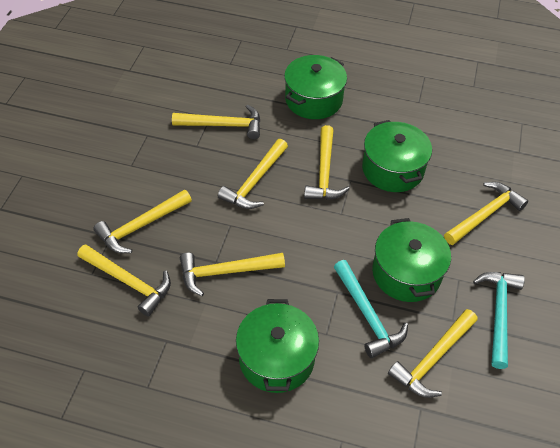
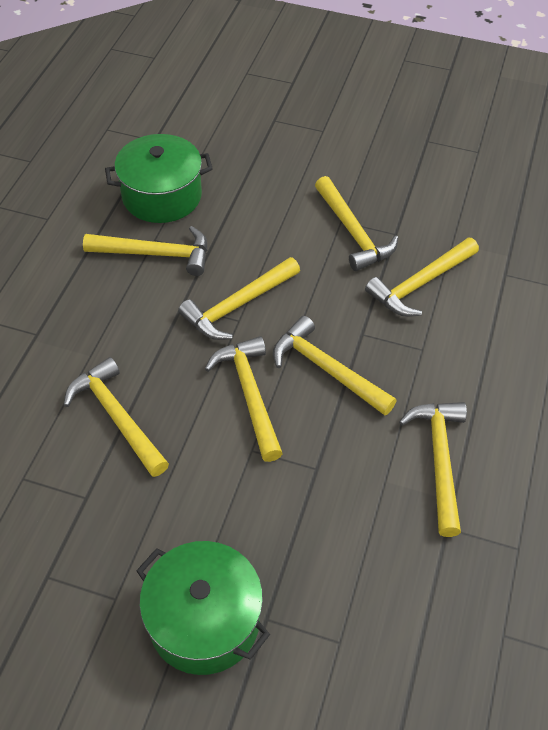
green pot: 4 -> 2
turquoise hammer: 2 -> 0

